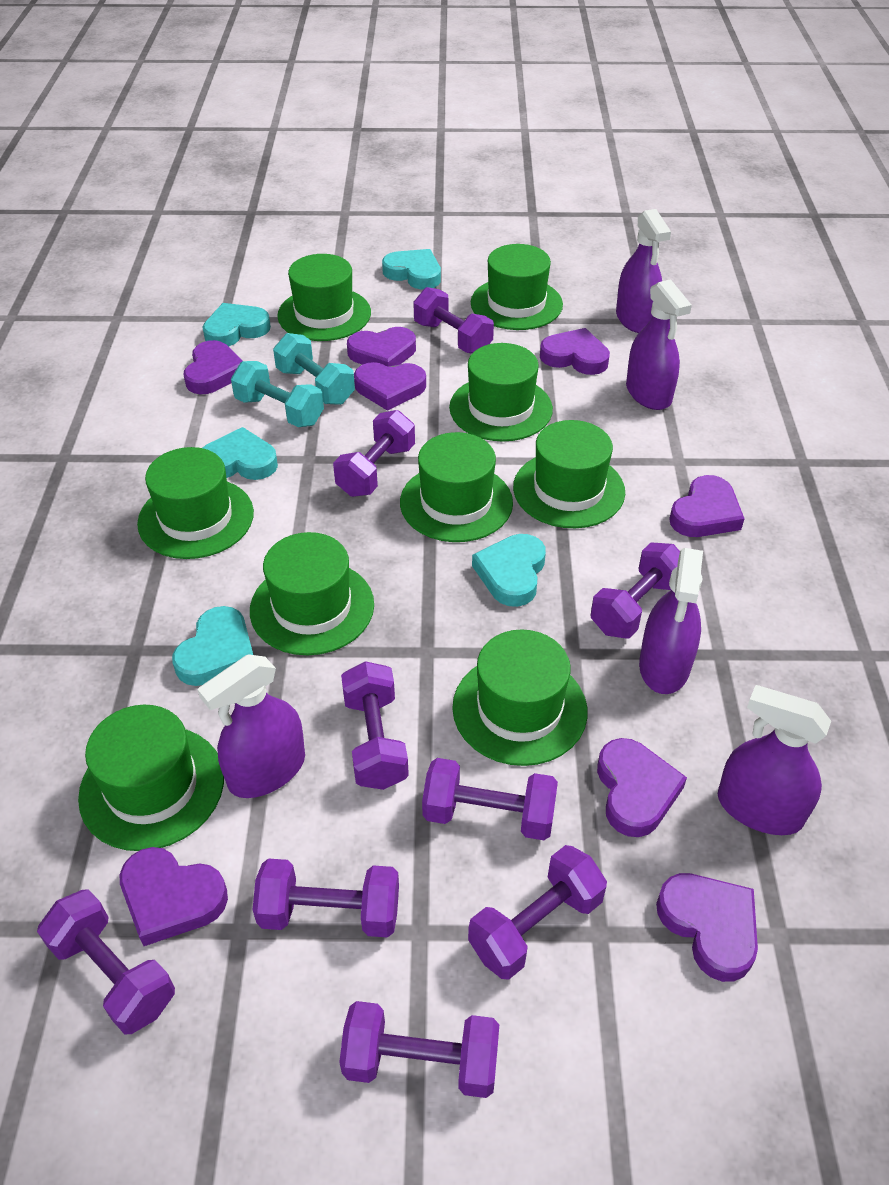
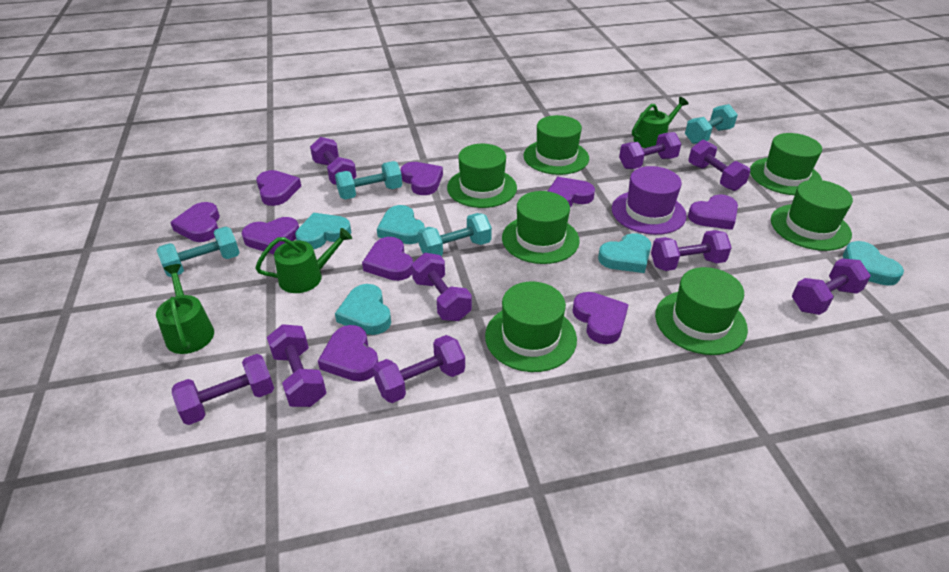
green hat: 9 -> 7
green watering can: 0 -> 3
purple hat: 0 -> 1
purple heart: 8 -> 9
purple spray bottle: 5 -> 0
turquoise dumbbell: 2 -> 4

